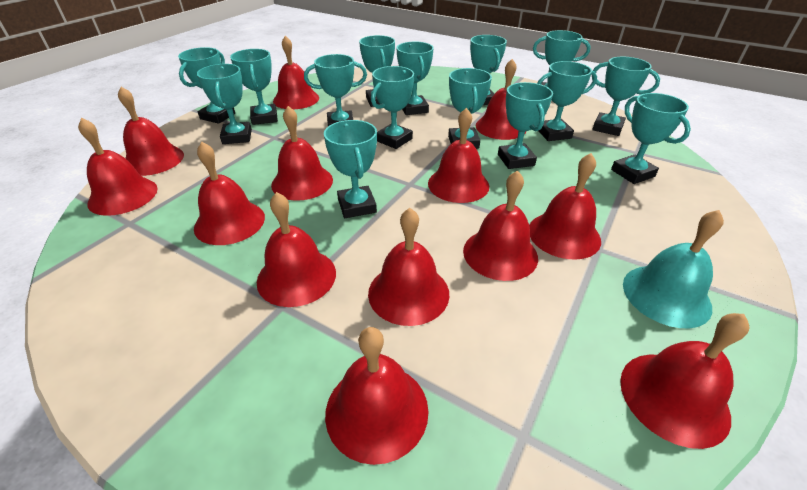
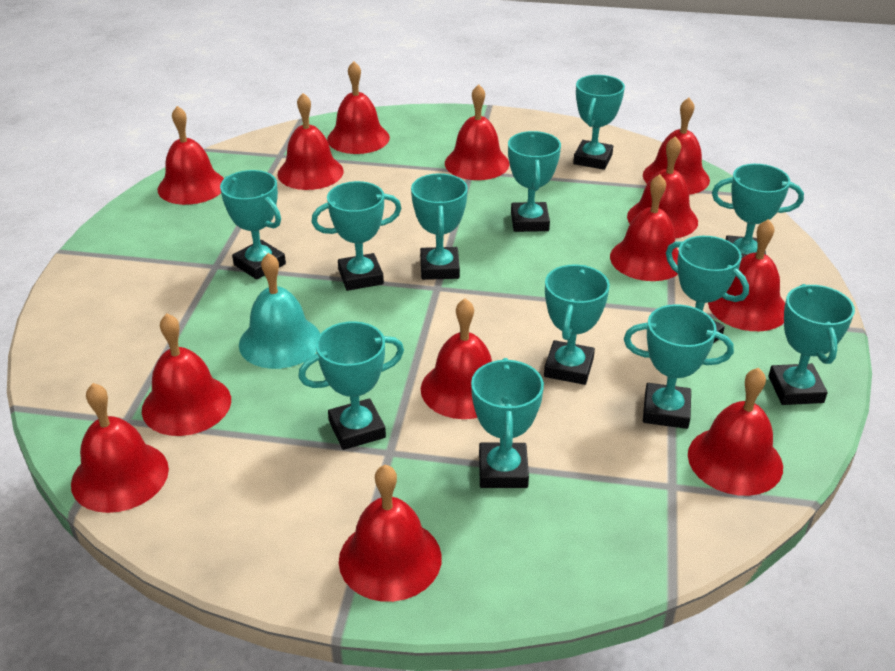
turquoise trophy: 15 -> 12

